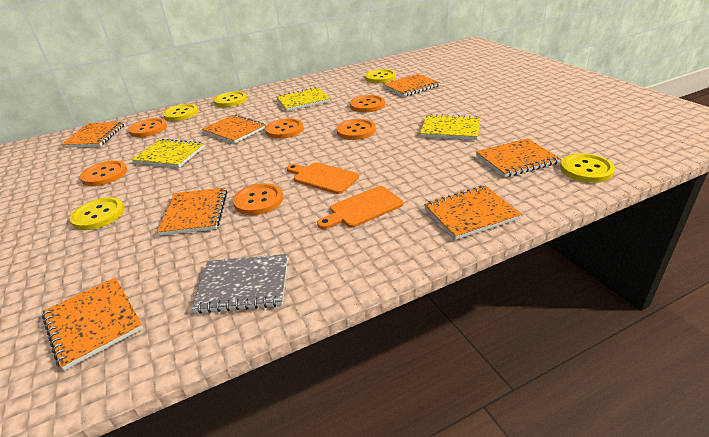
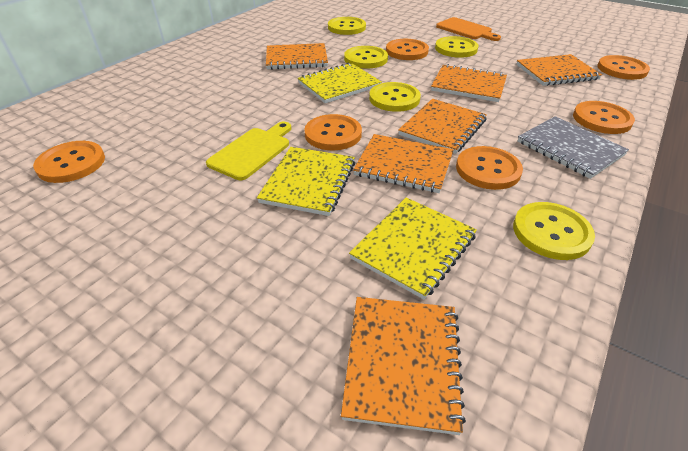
orange cutting board: 2 -> 1
orange notebook: 7 -> 6
yellow cutting board: 0 -> 1

